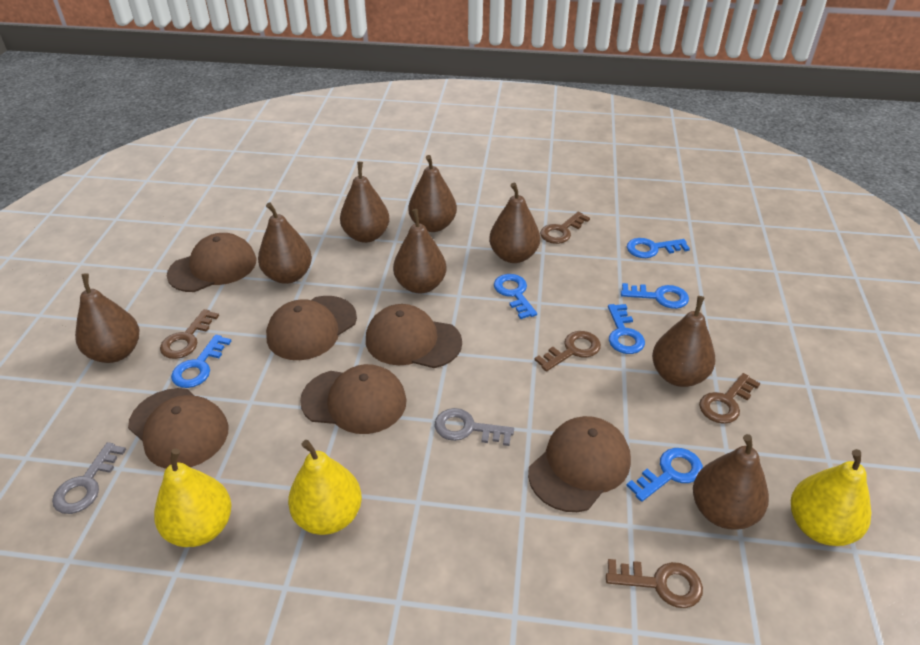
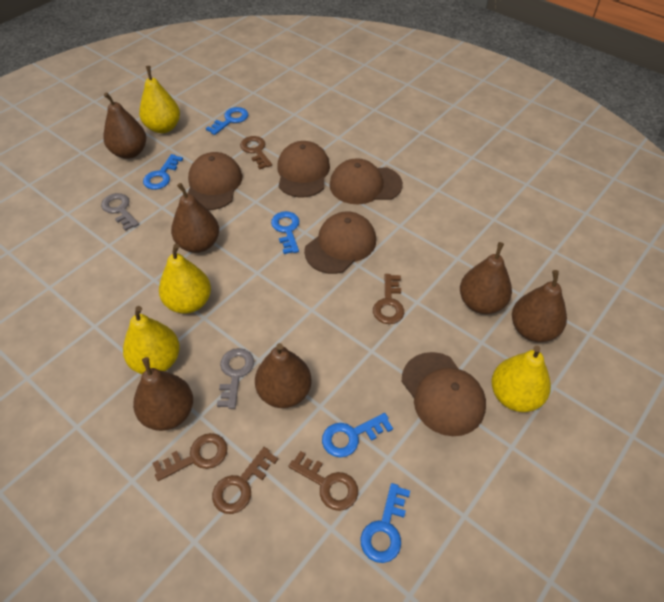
blue key: 6 -> 5
brown cap: 6 -> 5
brown pear: 8 -> 6
yellow pear: 3 -> 4

